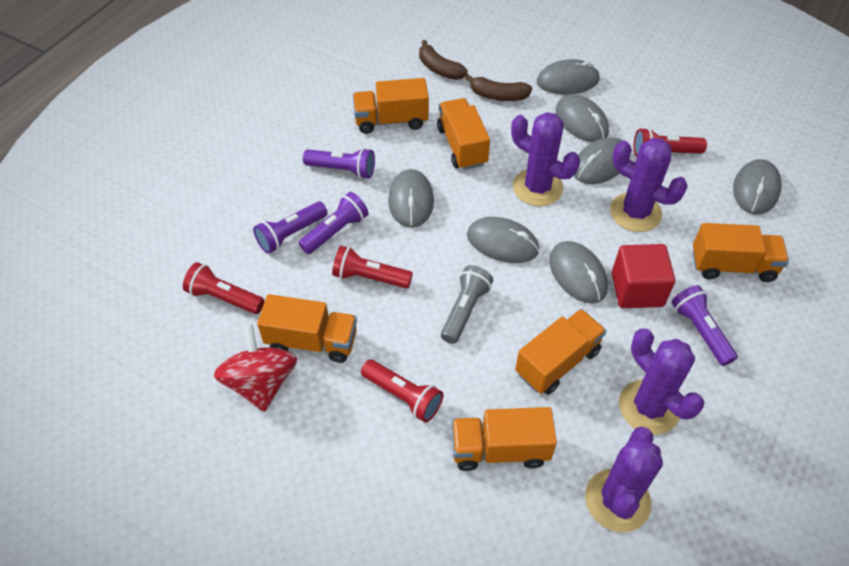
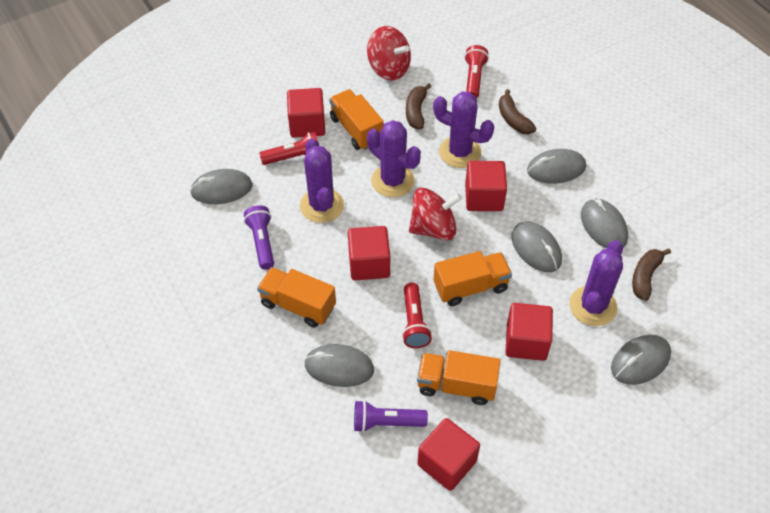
brown banana: 2 -> 3
grey flashlight: 1 -> 0
grey mouse: 7 -> 6
orange truck: 6 -> 4
purple flashlight: 4 -> 2
red cube: 1 -> 5
red flashlight: 4 -> 3
red spinning top: 1 -> 2

